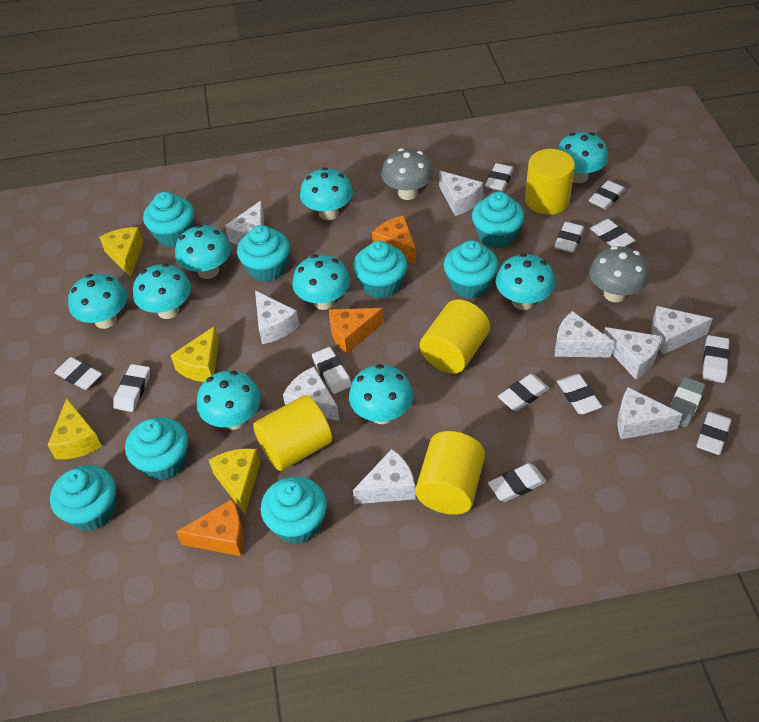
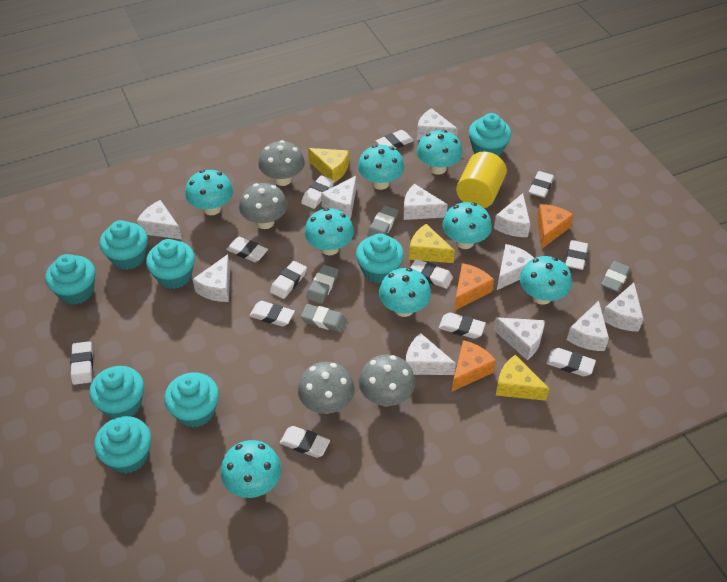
grey eraser: 1 -> 4
grey mushroom: 2 -> 4
turquoise mushroom: 9 -> 8
white cheese: 9 -> 11
yellow cheese: 4 -> 3
yellow cylinder: 4 -> 1

